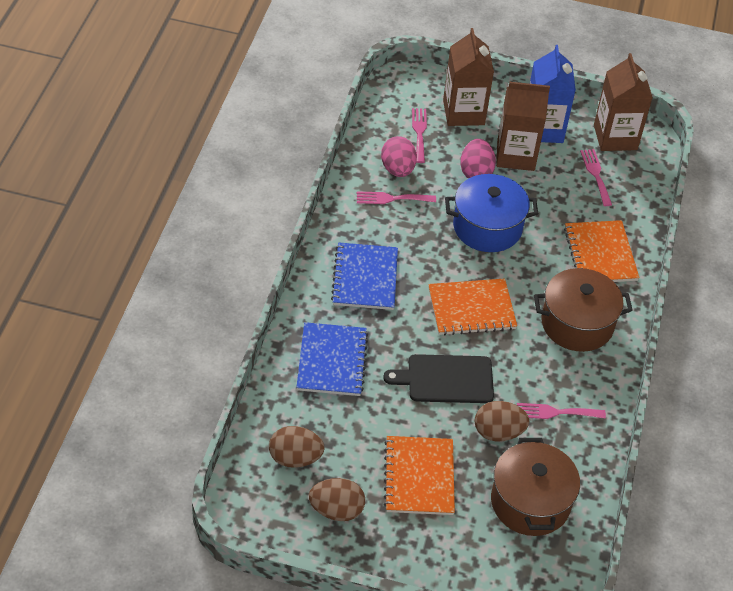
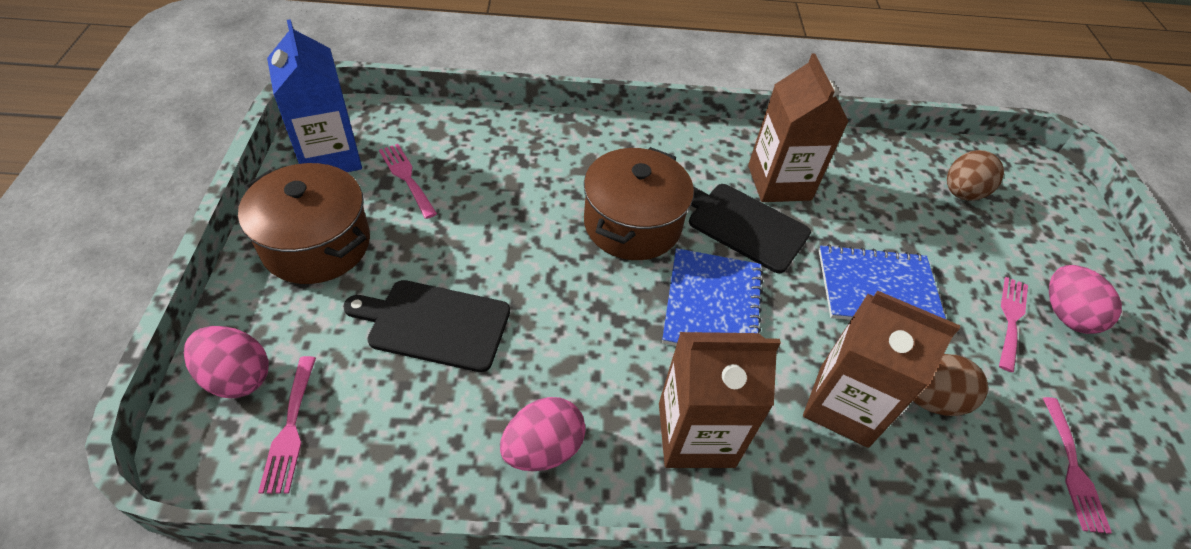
black cutting board: 1 -> 2
blue pot: 1 -> 0
brown egg: 3 -> 2
orange notebook: 3 -> 0
pink egg: 2 -> 3

